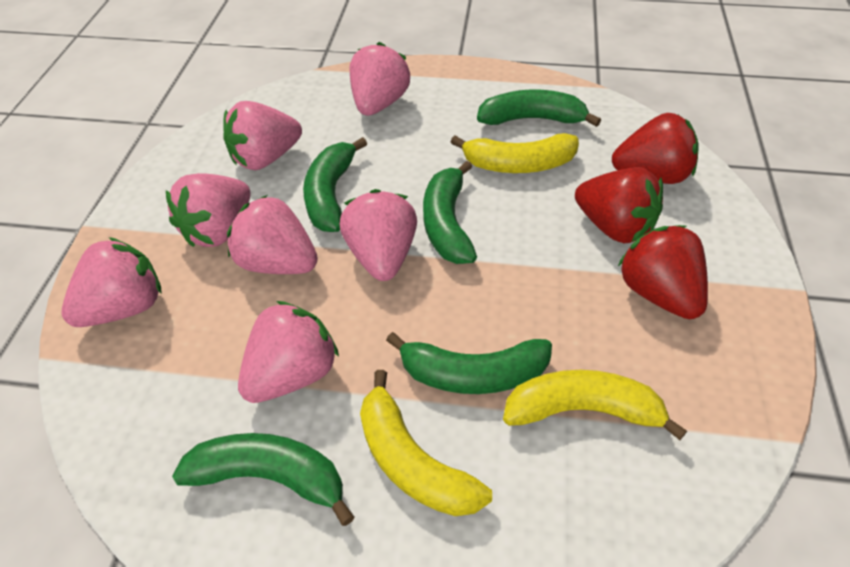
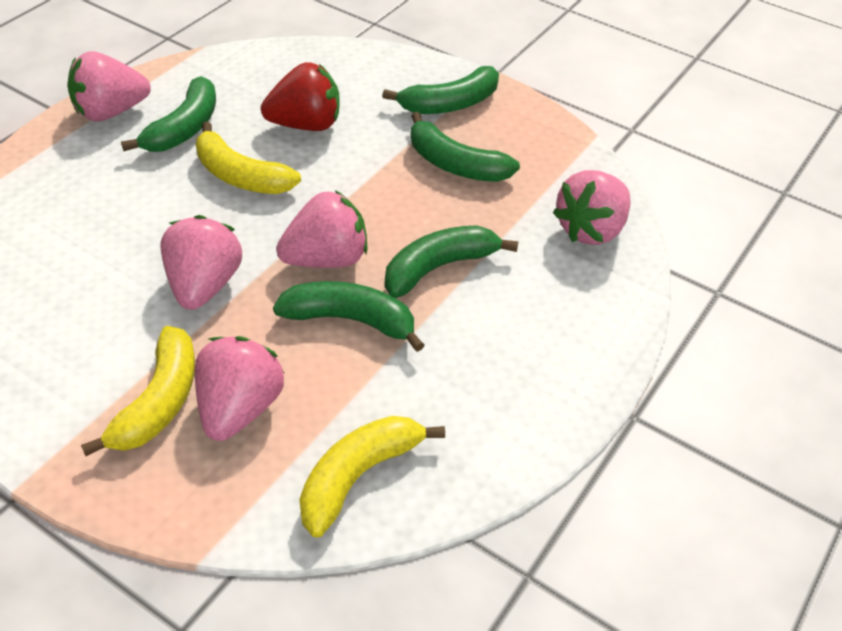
pink strawberry: 7 -> 5
red strawberry: 3 -> 1

